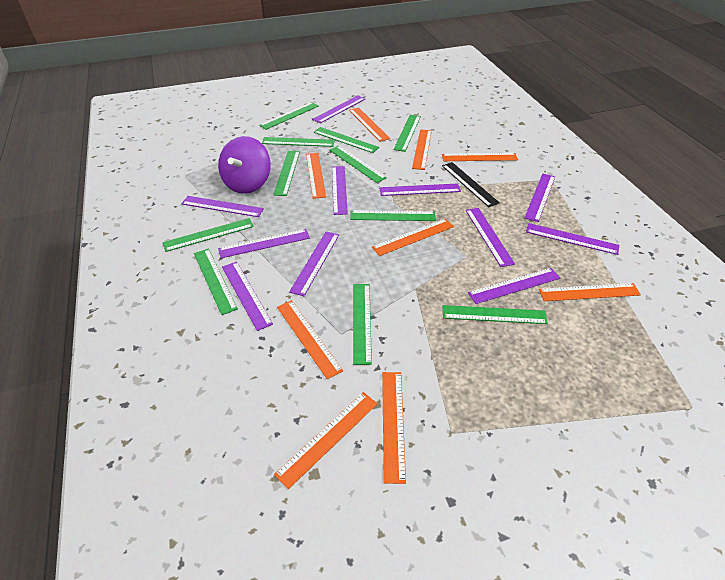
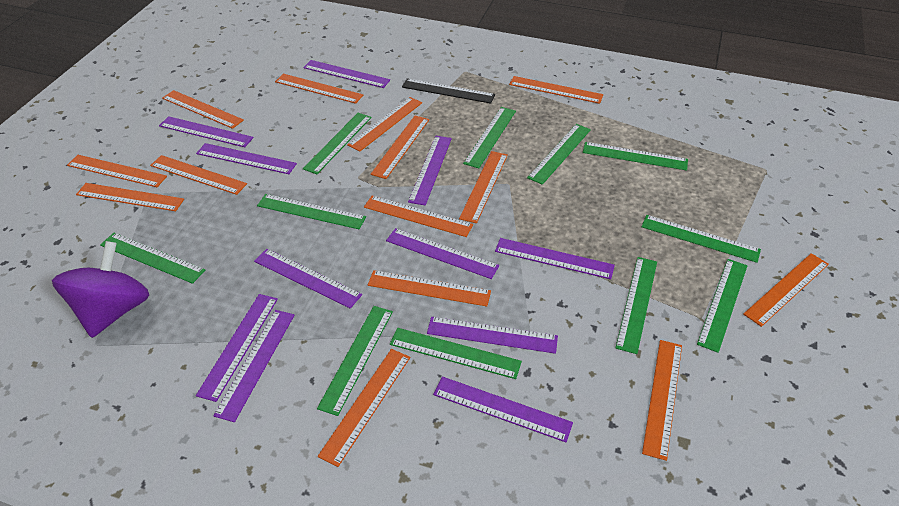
orange ruler: 9 -> 14

